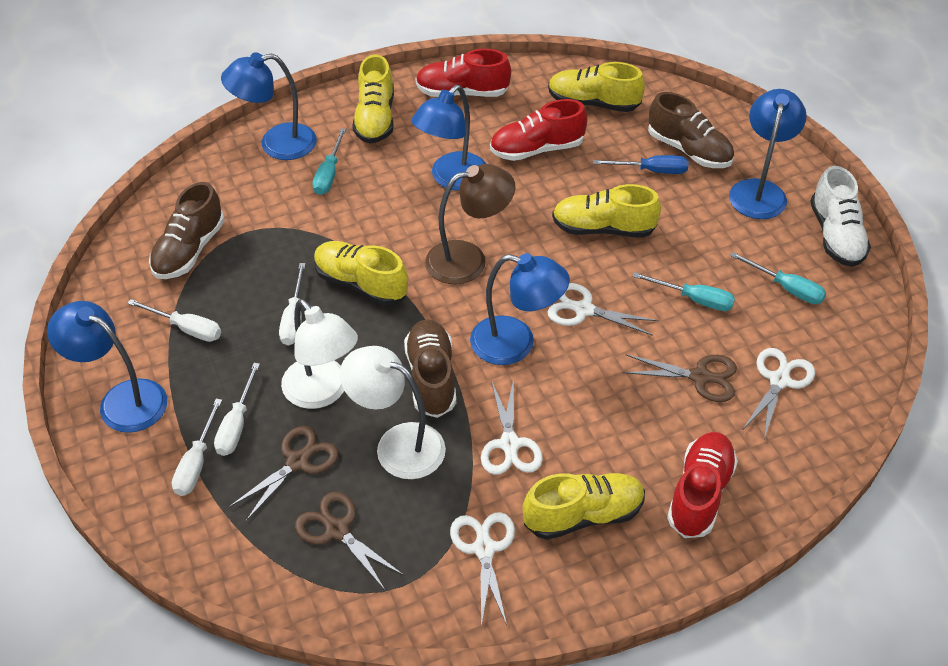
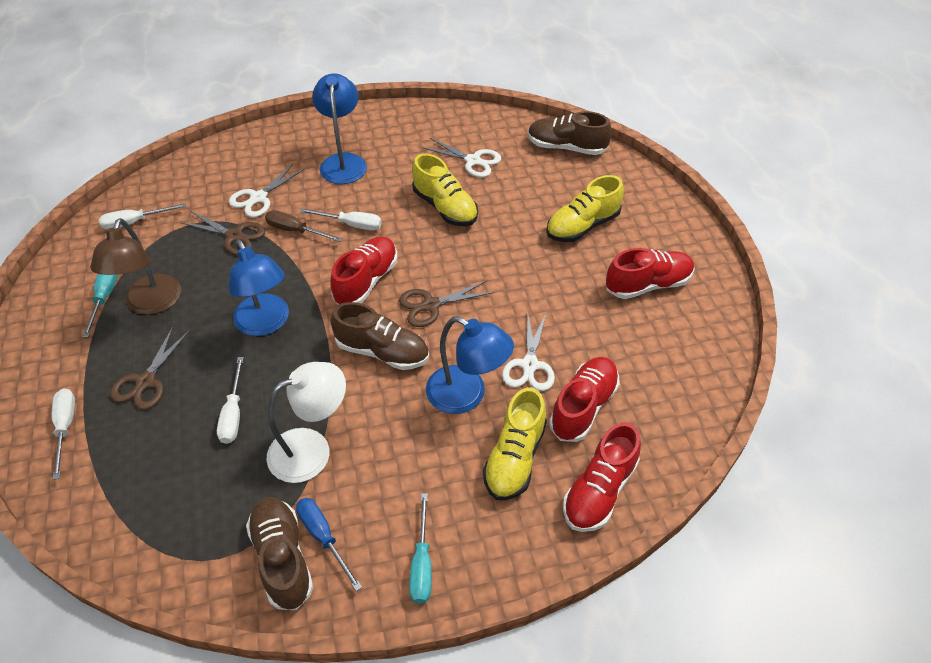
blue lamp: 5 -> 3
brown screwdriver: 0 -> 1
red shoe: 3 -> 4
turquoise screwdriver: 3 -> 2
white lamp: 2 -> 1
white scissors: 4 -> 3
white shoe: 1 -> 0
yellow shoe: 5 -> 3

